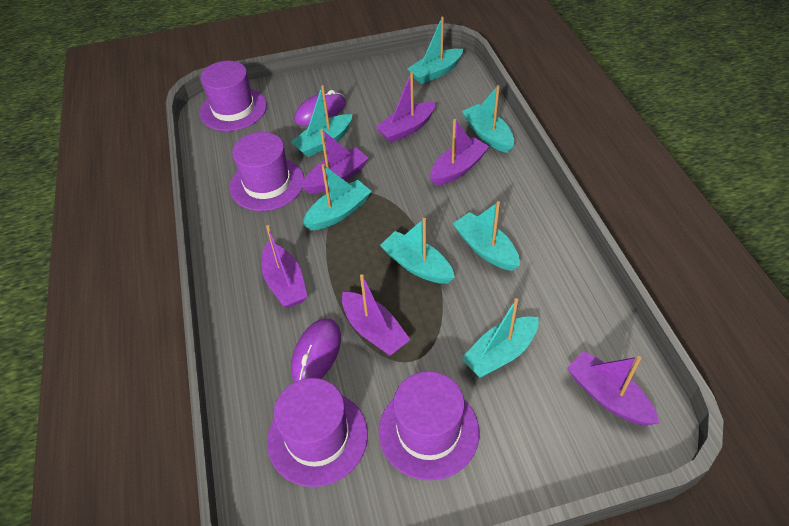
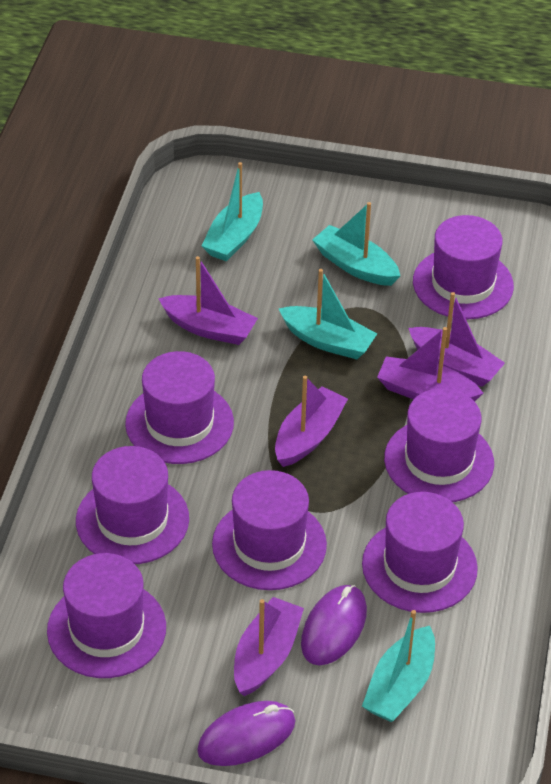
purple boat: 6 -> 5
purple hat: 4 -> 7
turquoise boat: 7 -> 4

